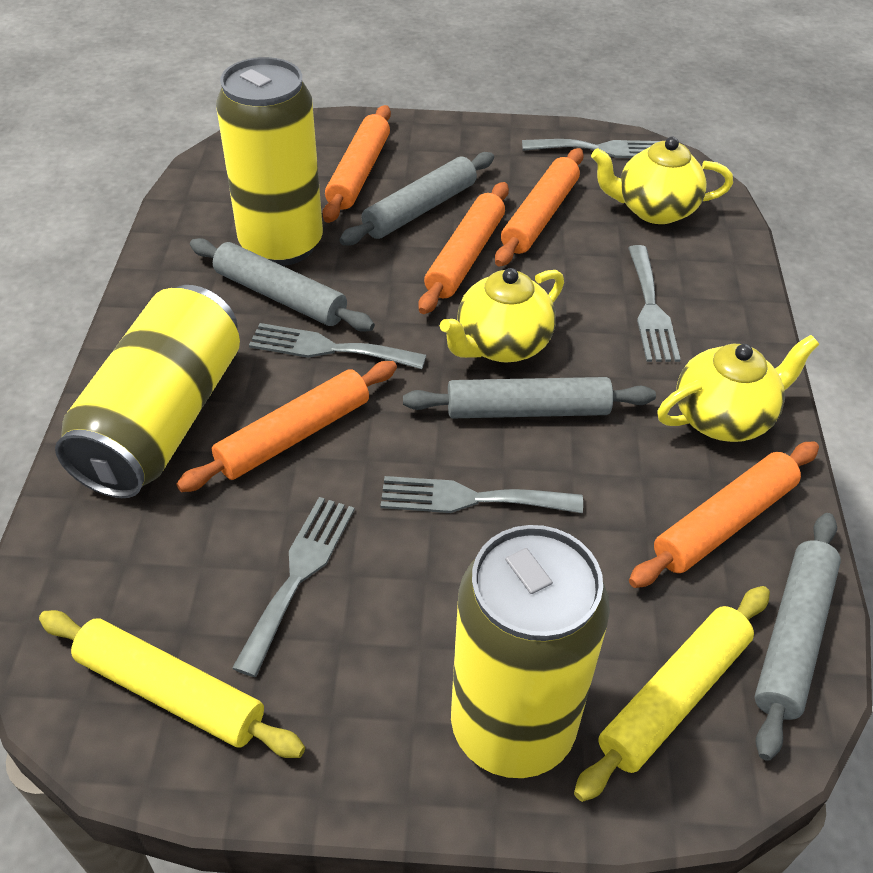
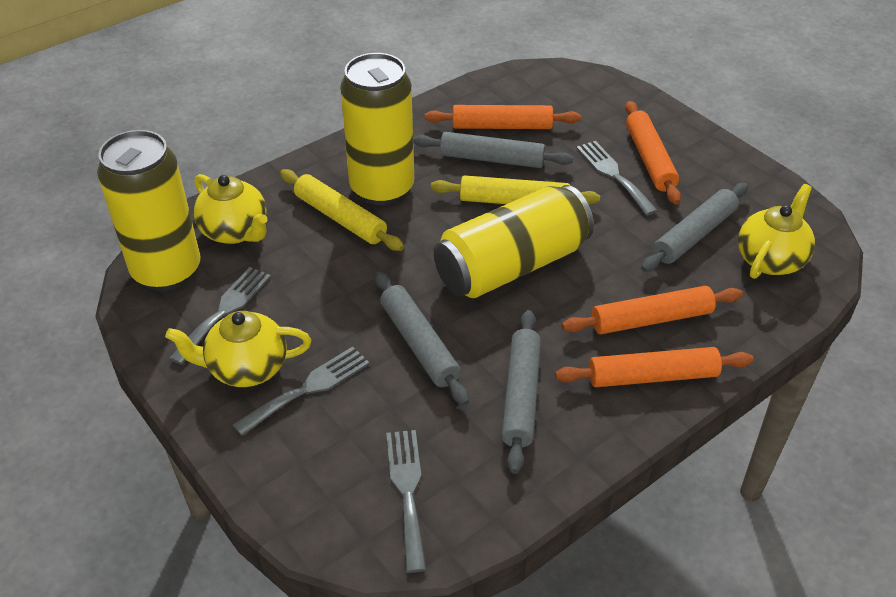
grey fork: 5 -> 4
orange rolling pin: 5 -> 4

